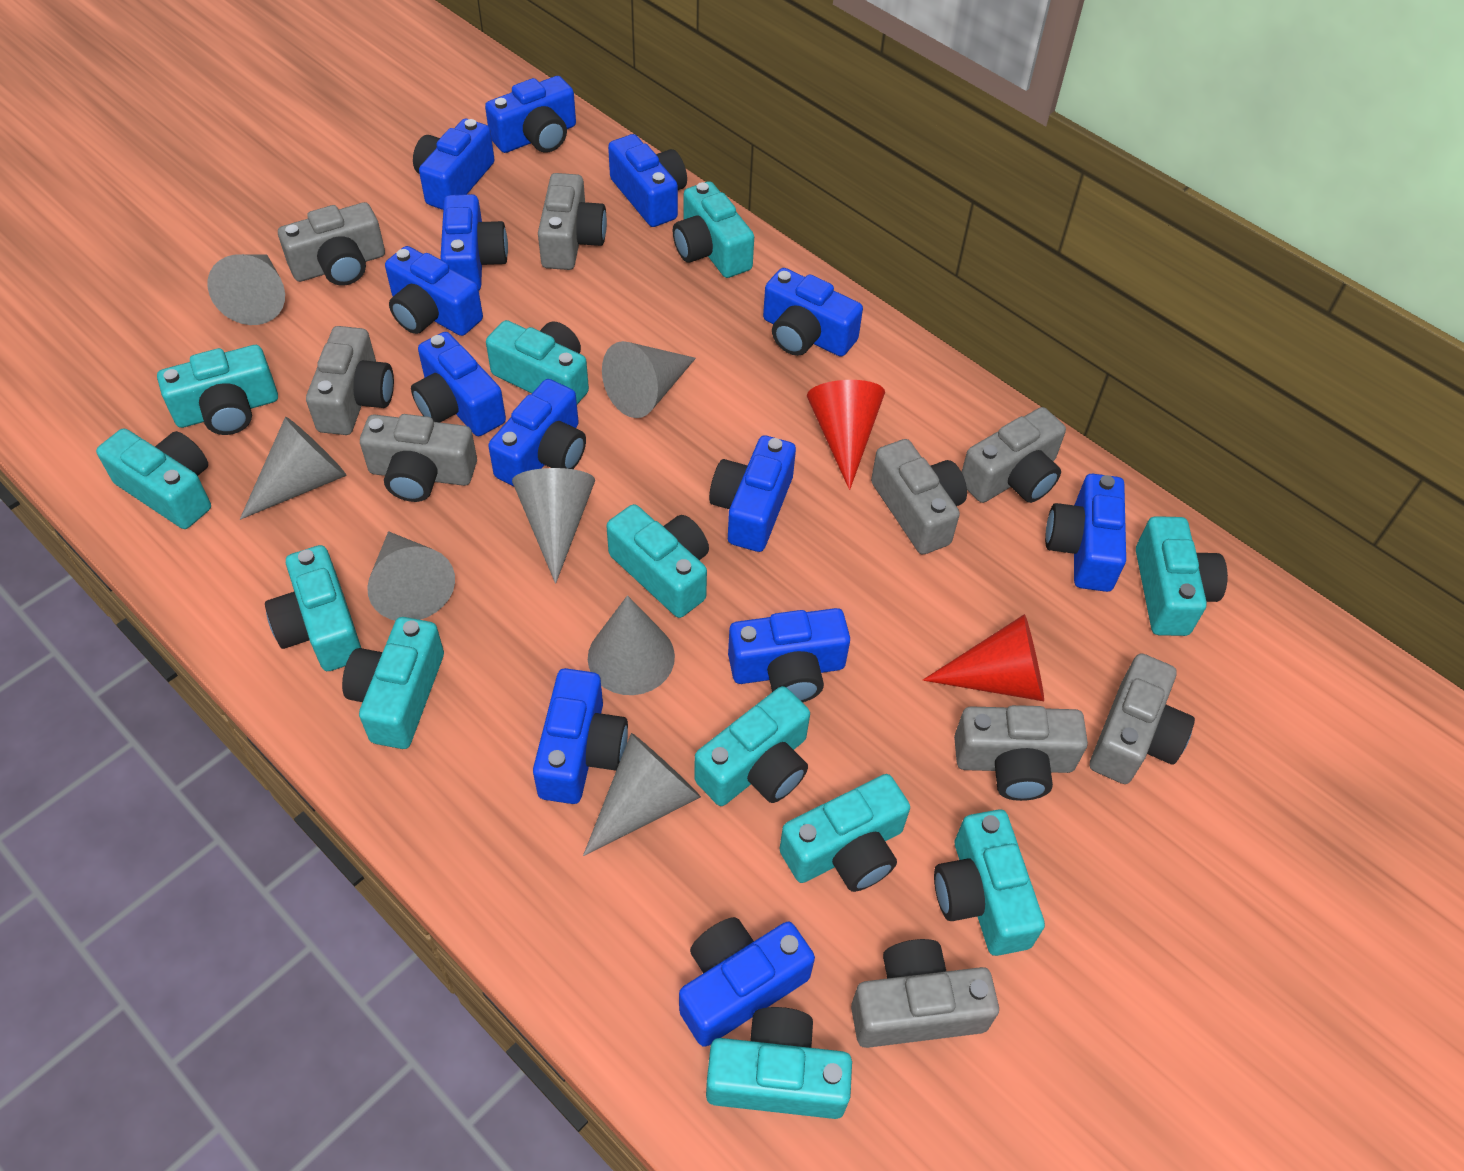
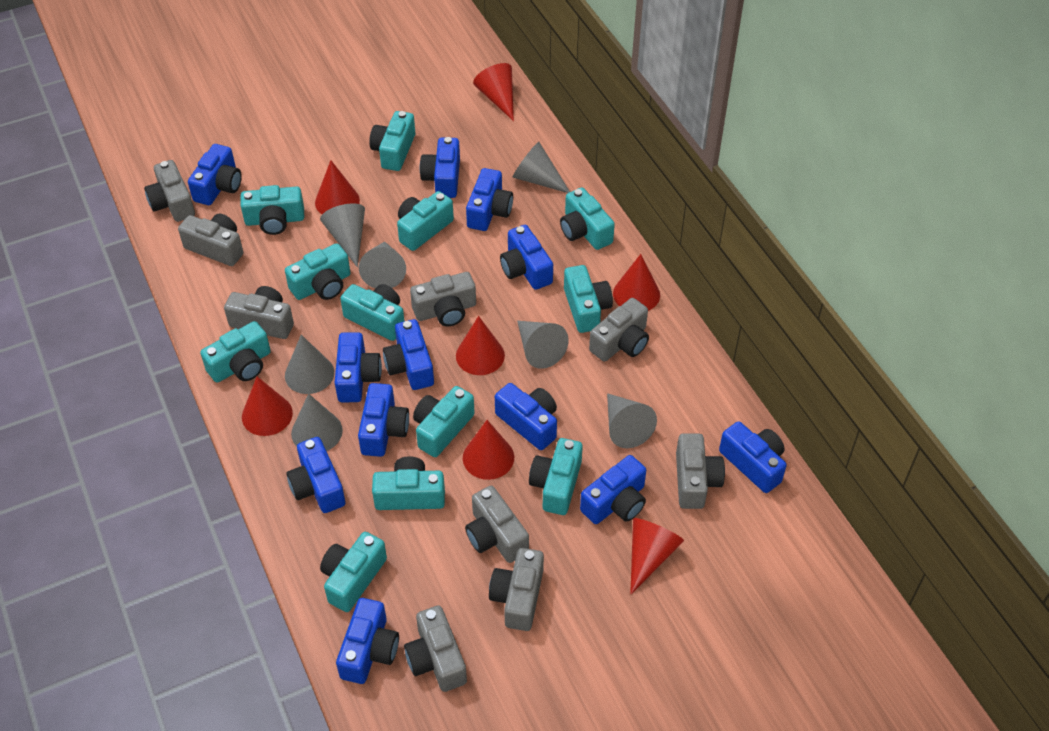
blue camera: 13 -> 12
red cone: 2 -> 7

